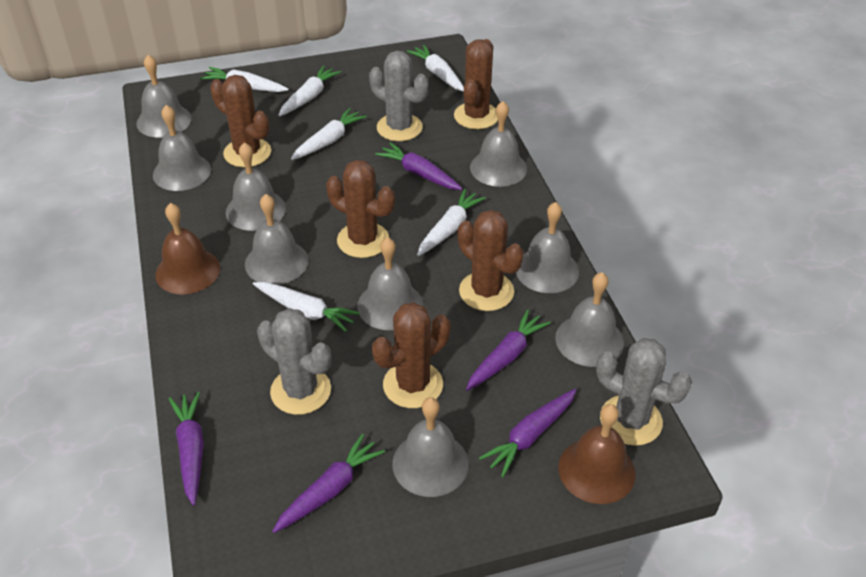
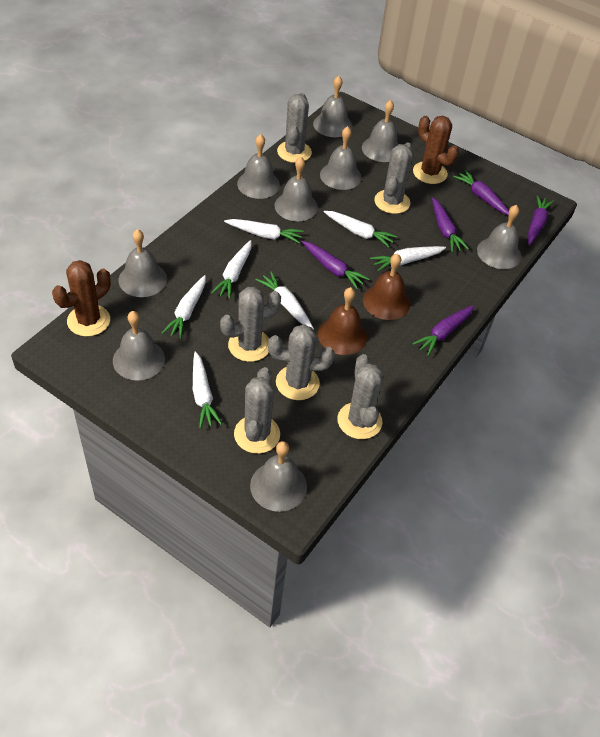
brown cactus: 5 -> 2
grey cactus: 3 -> 6
white carrot: 6 -> 7

